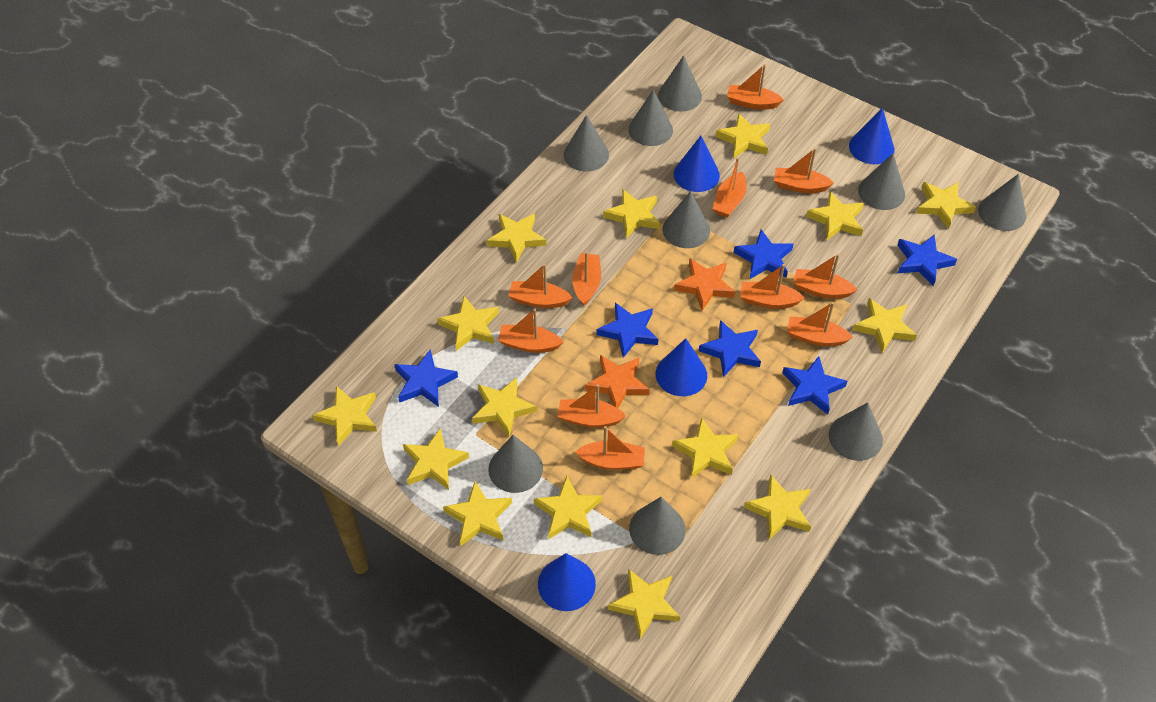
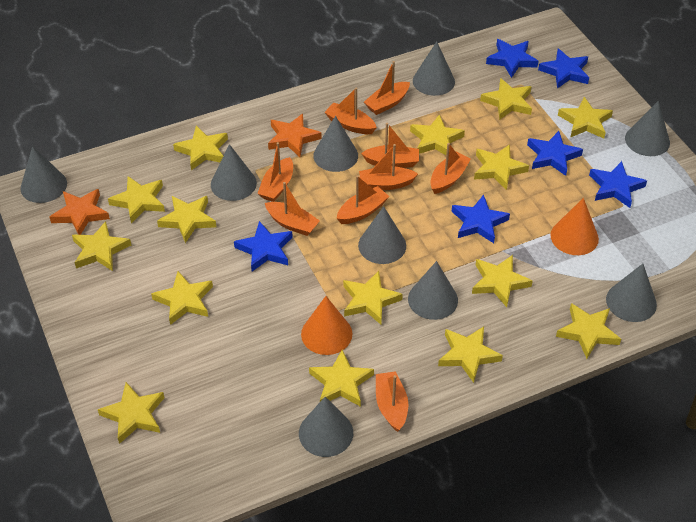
blue cone: 4 -> 0
orange boat: 11 -> 9
orange cone: 0 -> 2

